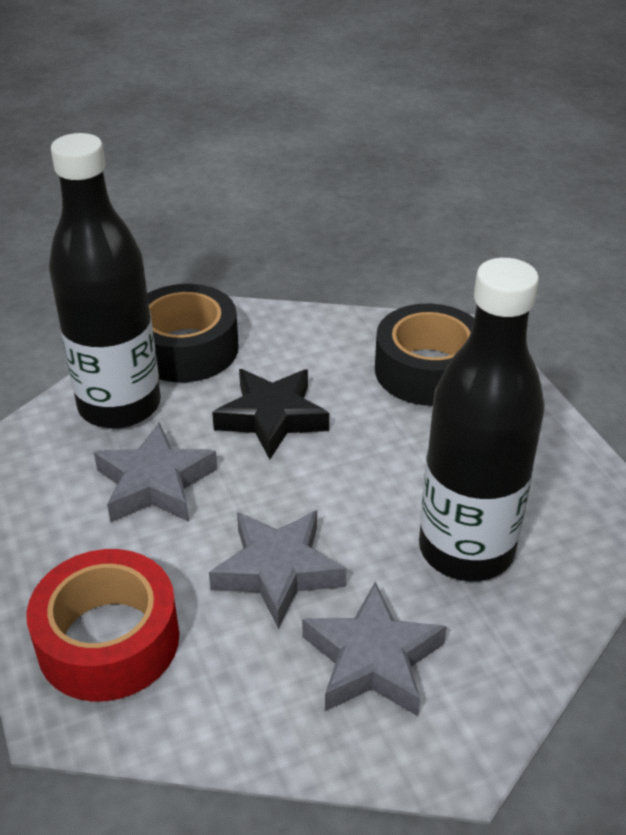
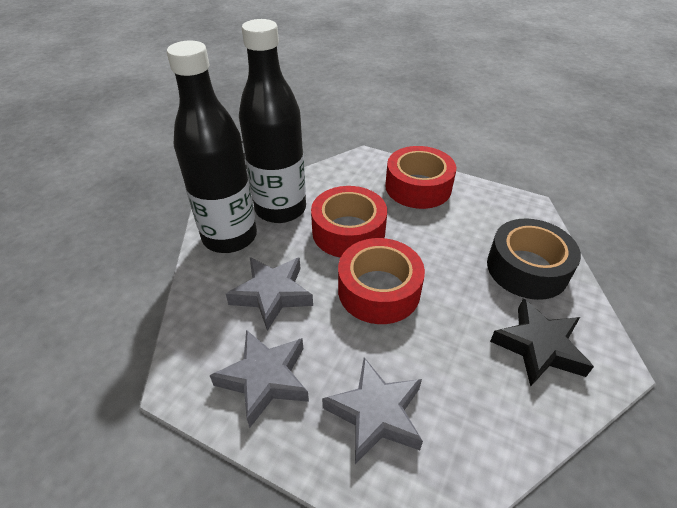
black tape: 2 -> 1
red tape: 1 -> 3

